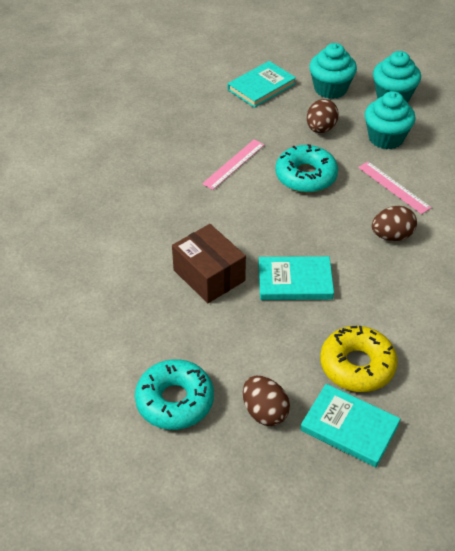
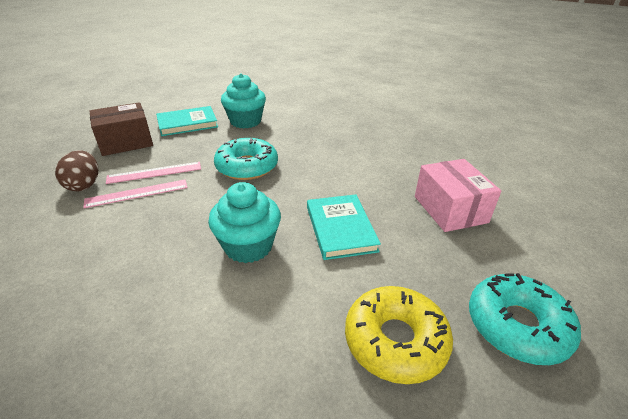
brown egg: 3 -> 1
pink box: 0 -> 1
turquoise book: 3 -> 2
turquoise cupcake: 3 -> 2

